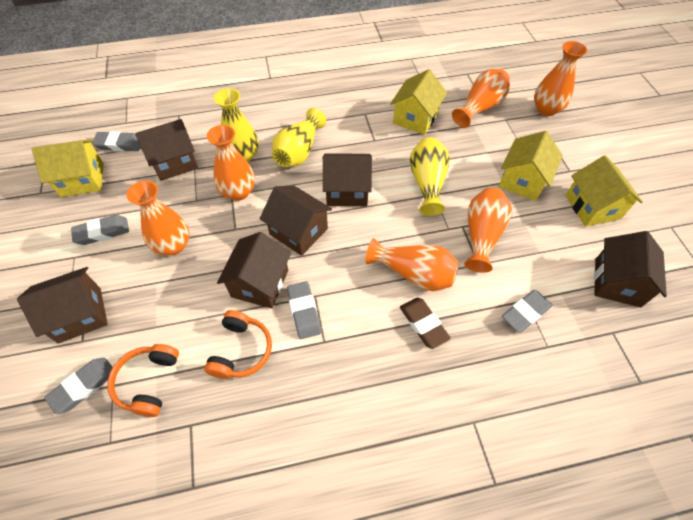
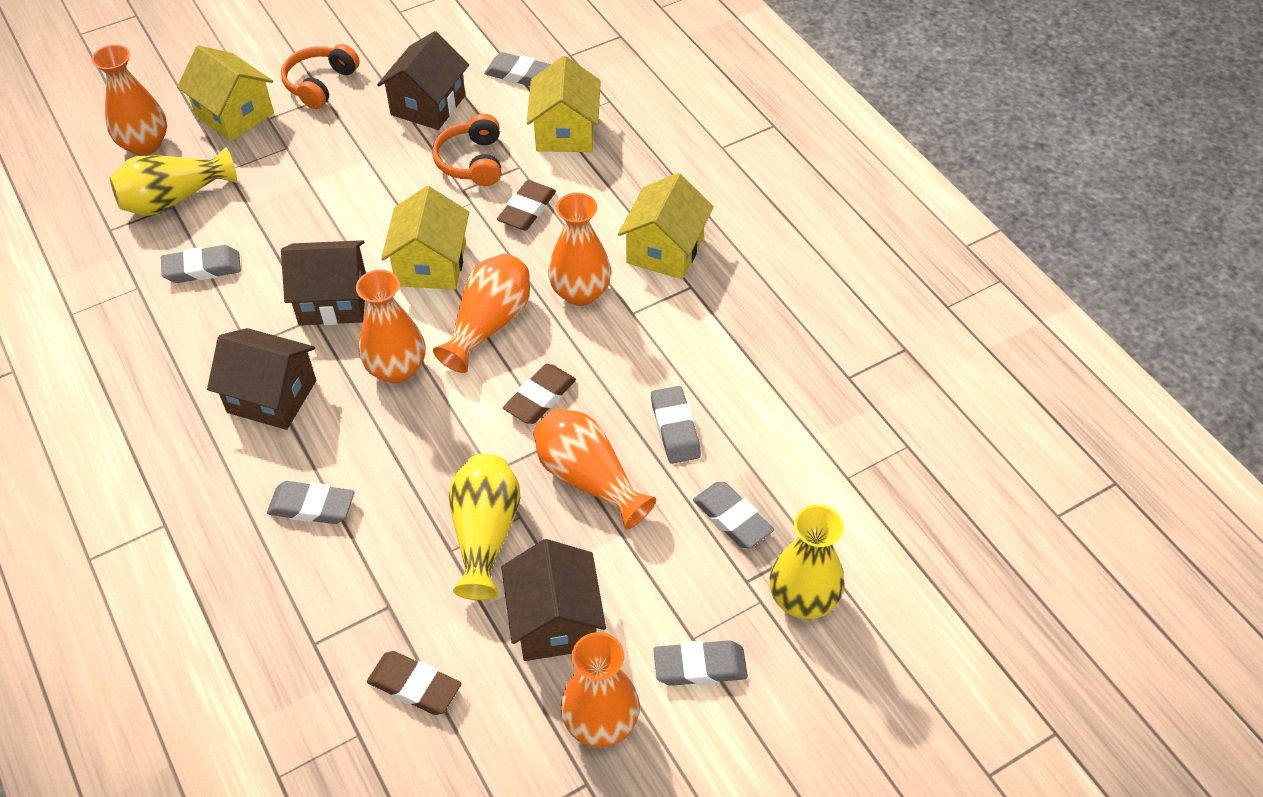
brown eraser: 1 -> 3
brown house: 6 -> 4
grey eraser: 5 -> 6

